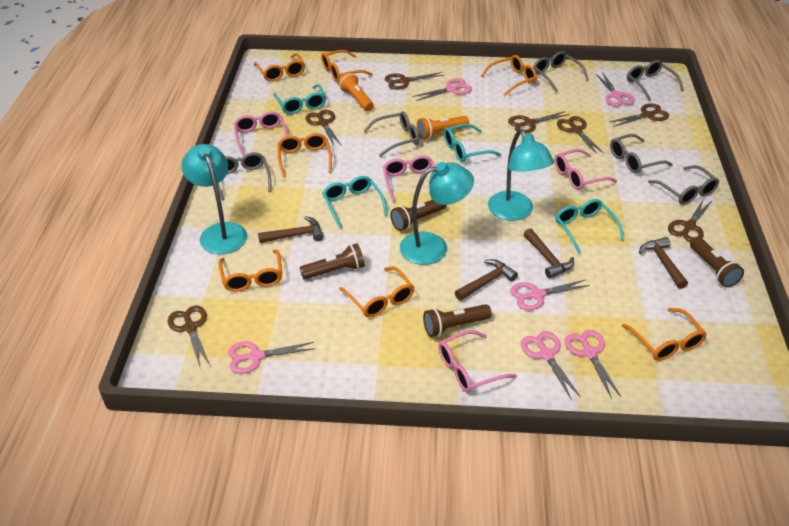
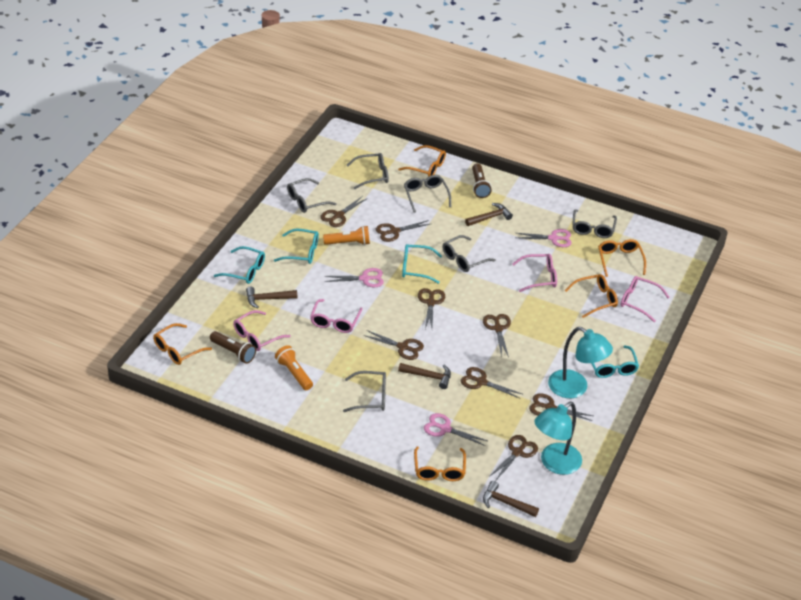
brown flashlight: 4 -> 2
brown scissors: 7 -> 8
orange glasses: 7 -> 5
pink scissors: 6 -> 3
turquoise lamp: 3 -> 2

